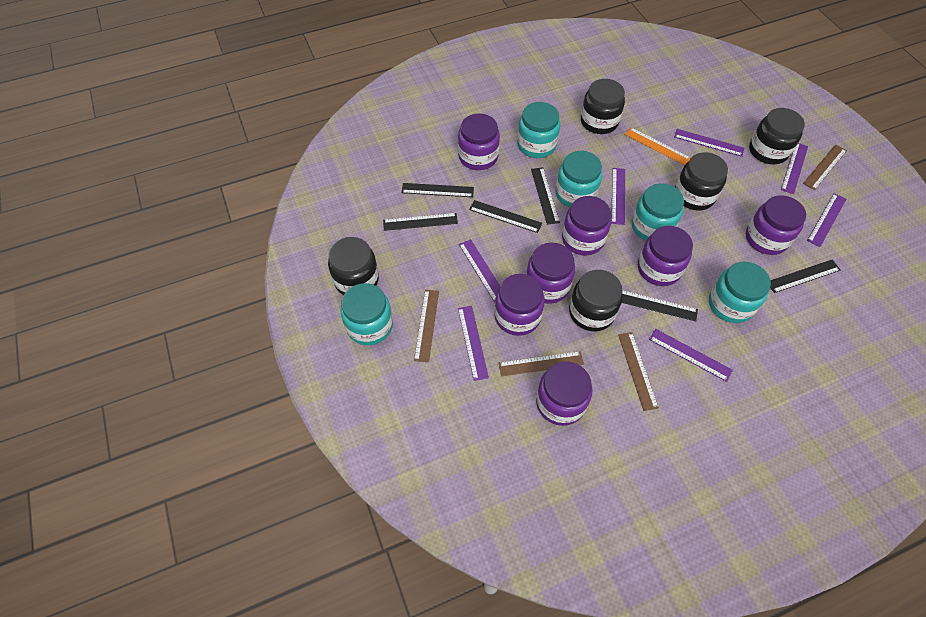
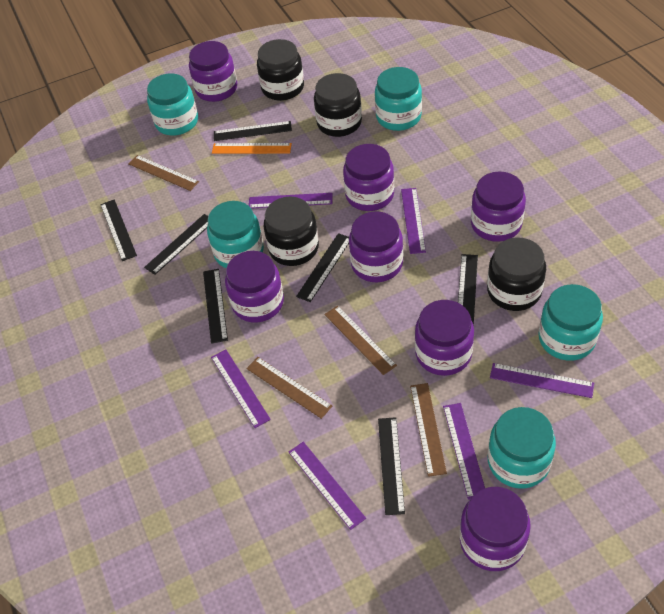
black jar: 5 -> 4
black ruler: 6 -> 7
purple ruler: 7 -> 6

